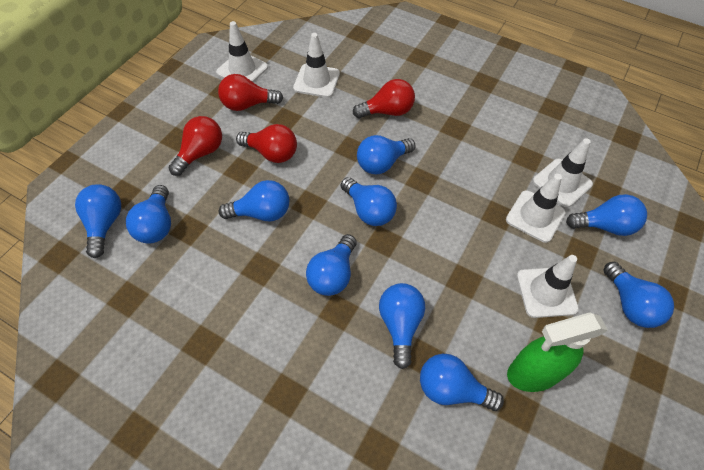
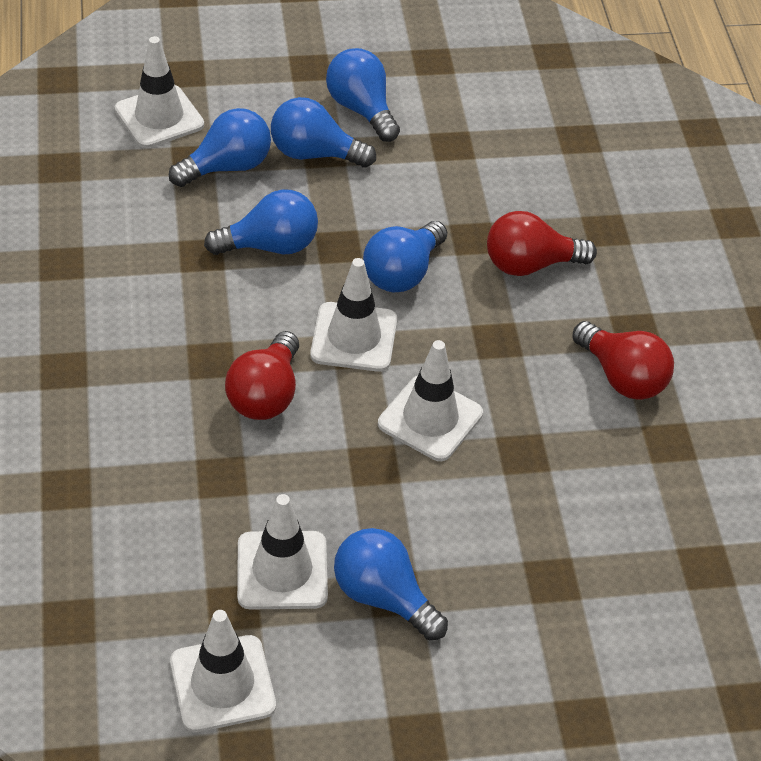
blue light bulb: 10 -> 6
green spray bottle: 1 -> 0
red light bulb: 4 -> 3

